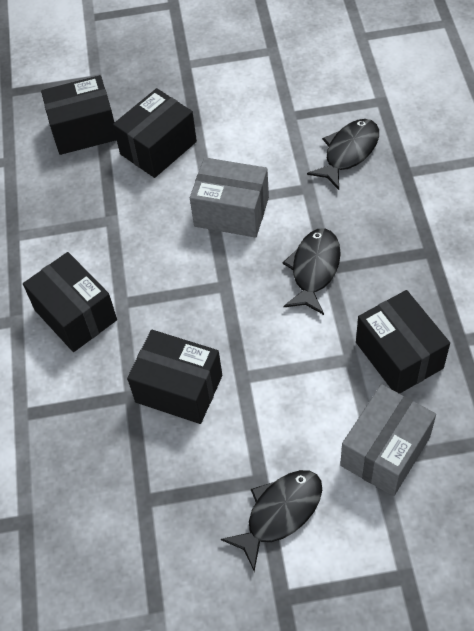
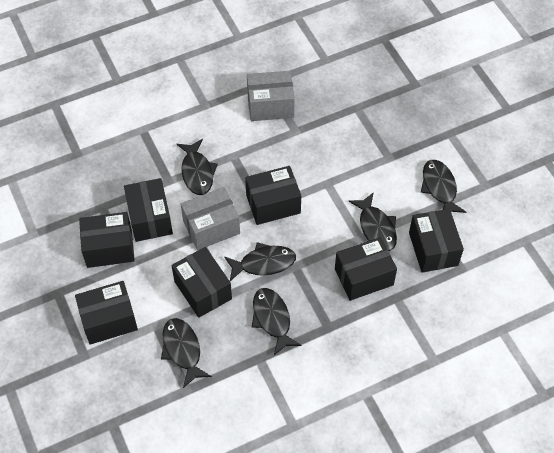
black box: 5 -> 7
black fish: 3 -> 6

